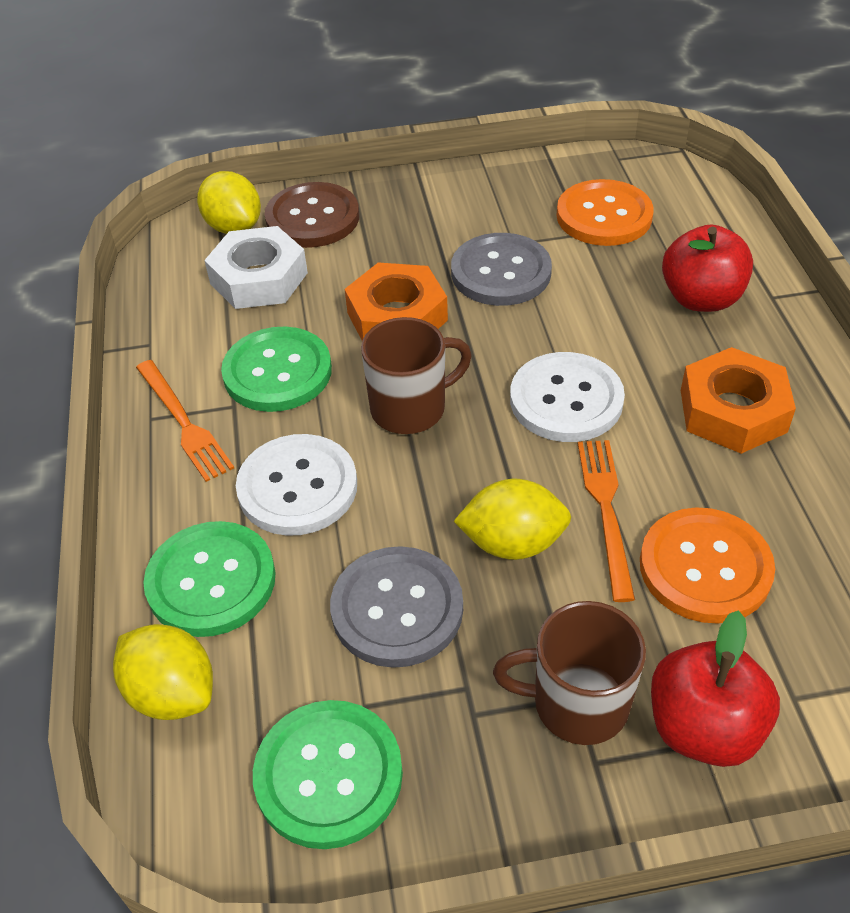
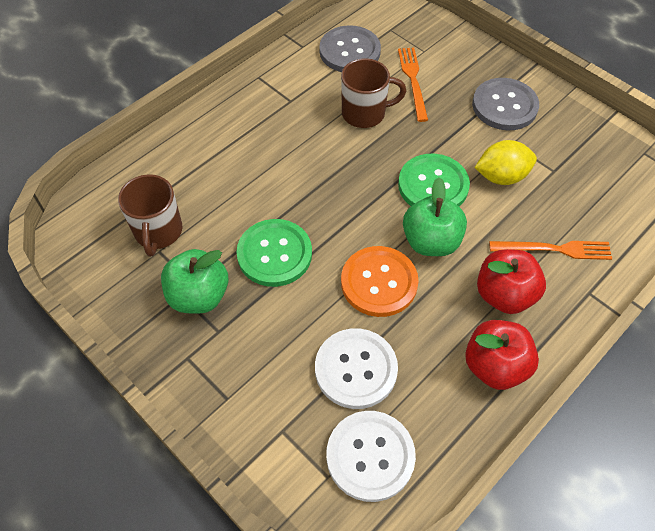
brown button: 1 -> 0
green apple: 0 -> 2
green button: 3 -> 2
orange button: 2 -> 1
orange nut: 2 -> 0
white nut: 1 -> 0
yellow lemon: 3 -> 1

